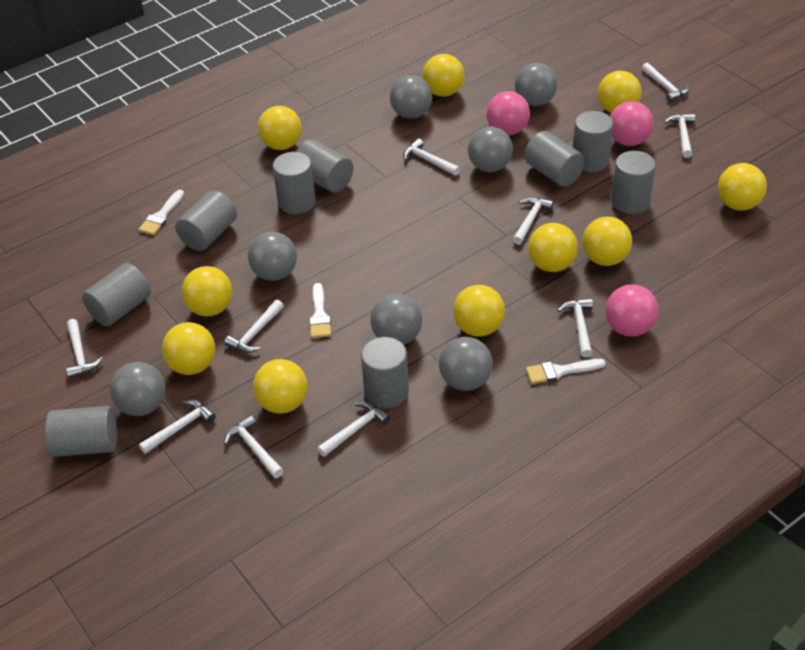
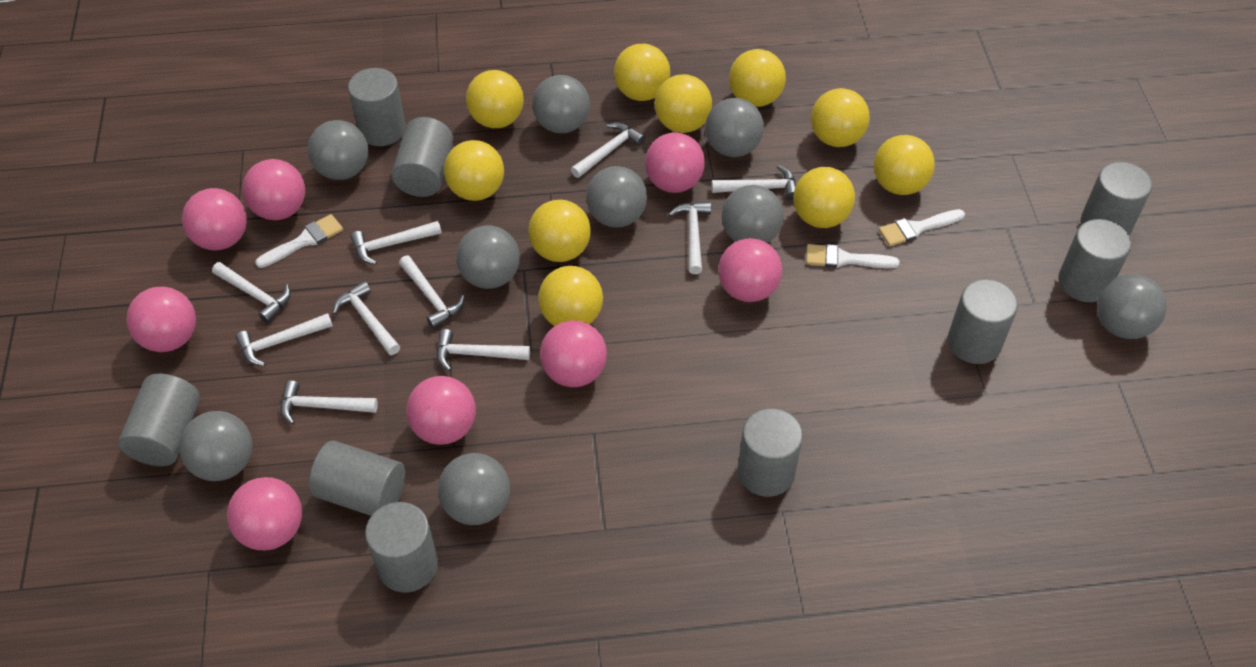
grey ball: 7 -> 9
pink ball: 3 -> 8

